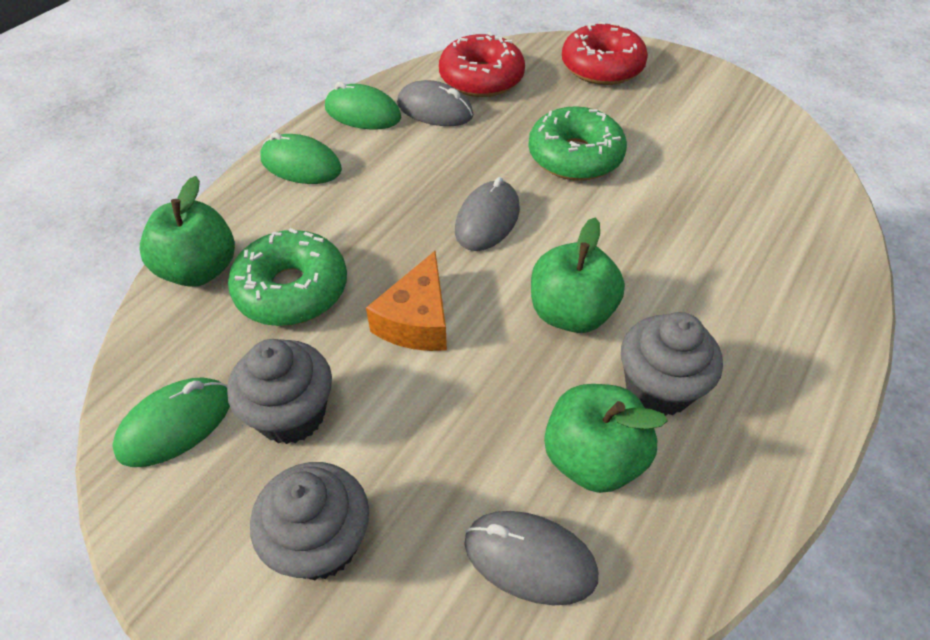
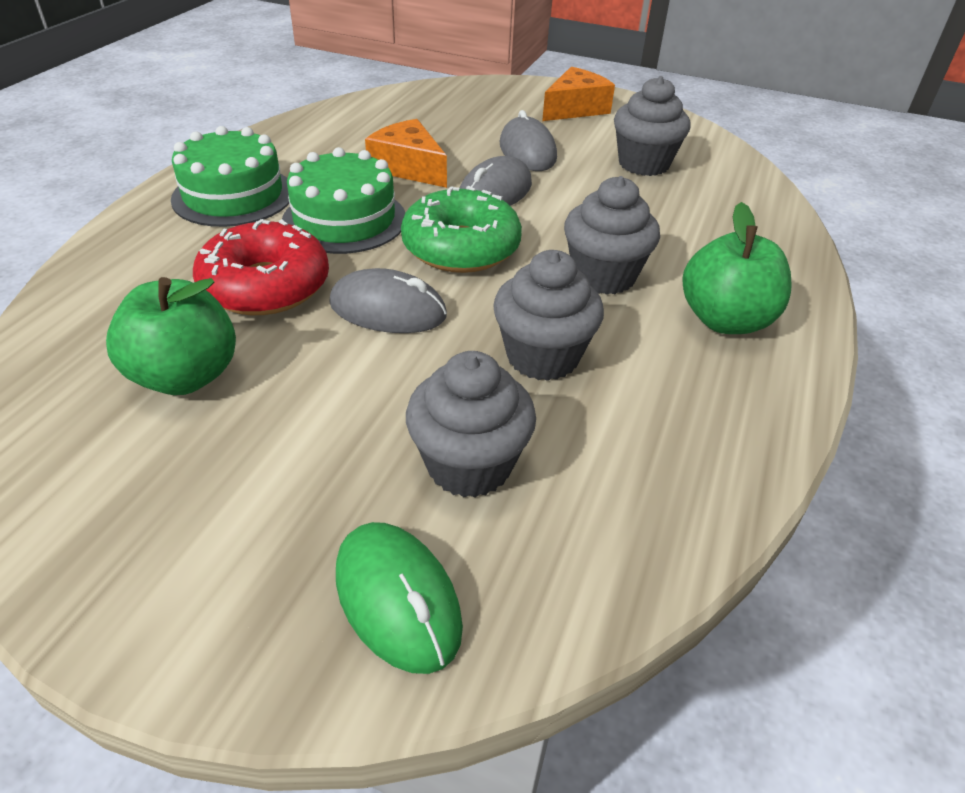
green apple: 3 -> 2
green cake: 0 -> 2
green donut: 2 -> 1
green mouse: 3 -> 1
grey cupcake: 3 -> 4
orange cheese: 1 -> 2
red donut: 2 -> 1

